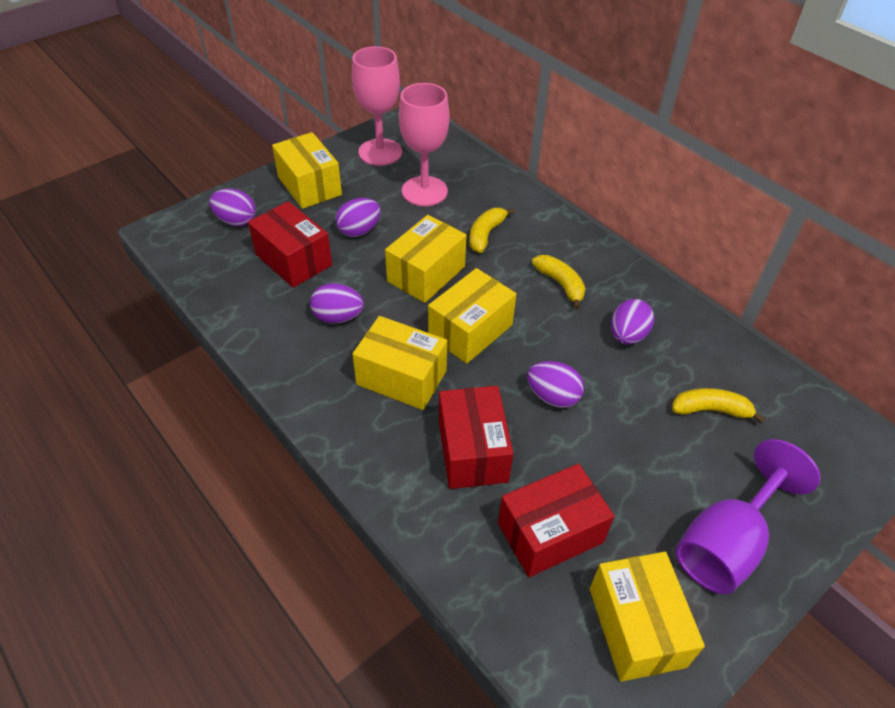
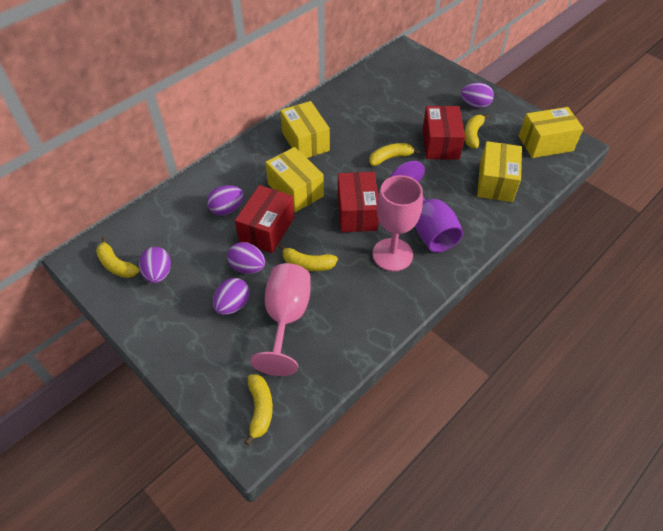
yellow banana: 3 -> 5
yellow box: 5 -> 4

